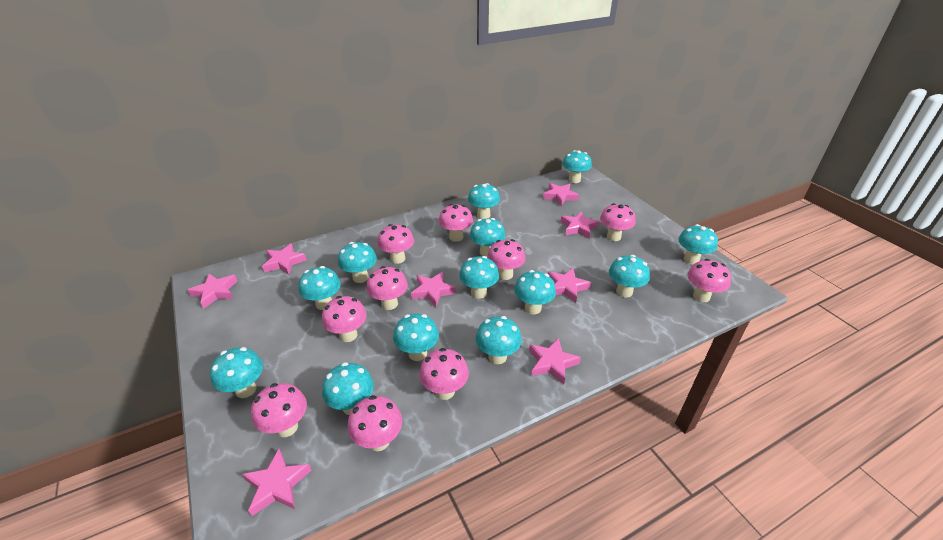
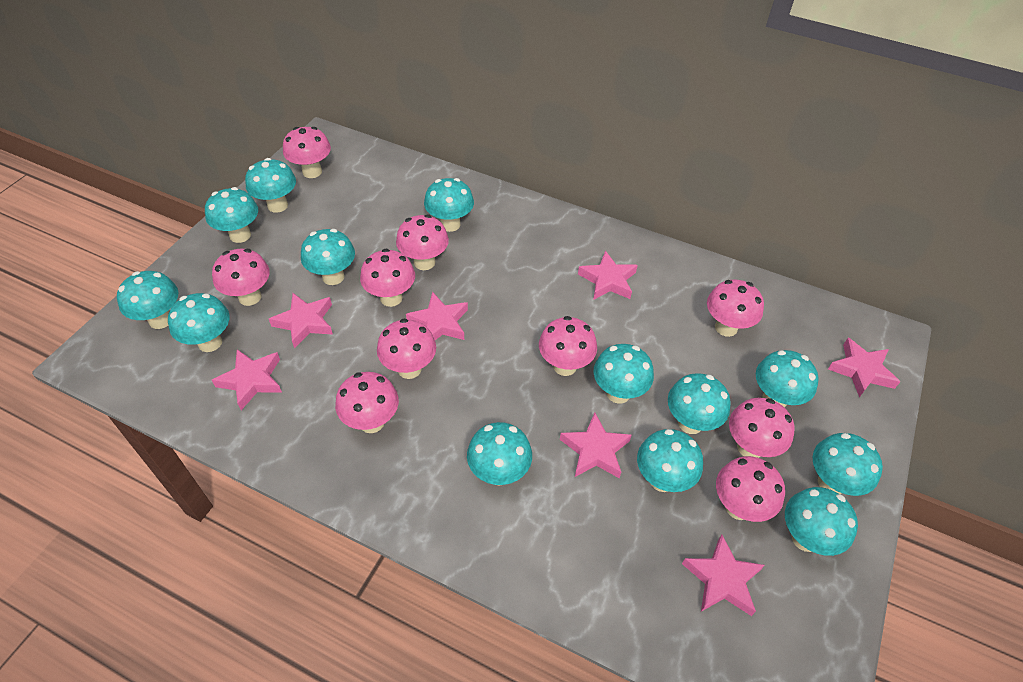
pink star: 8 -> 7

